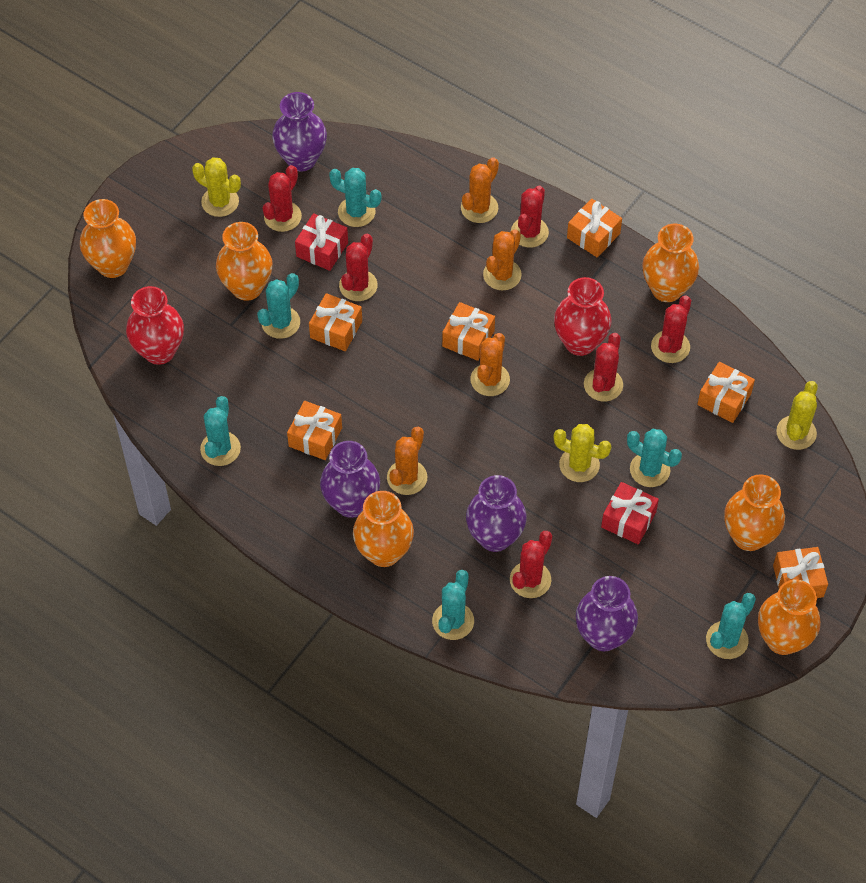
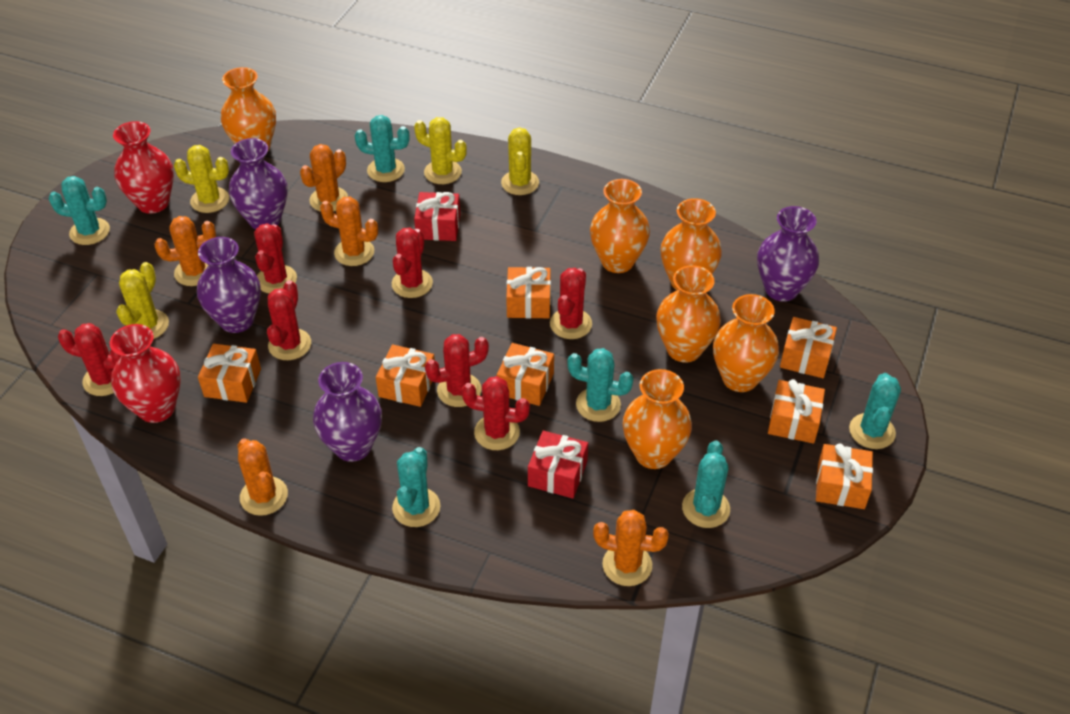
orange cactus: 4 -> 5
orange gift: 6 -> 7
red cactus: 6 -> 7
yellow cactus: 3 -> 4

